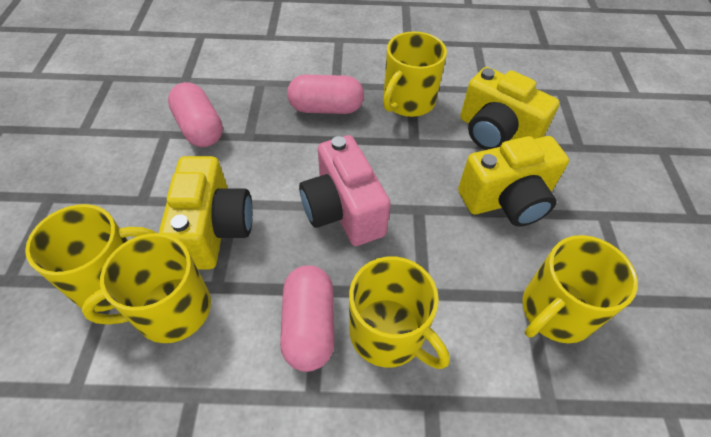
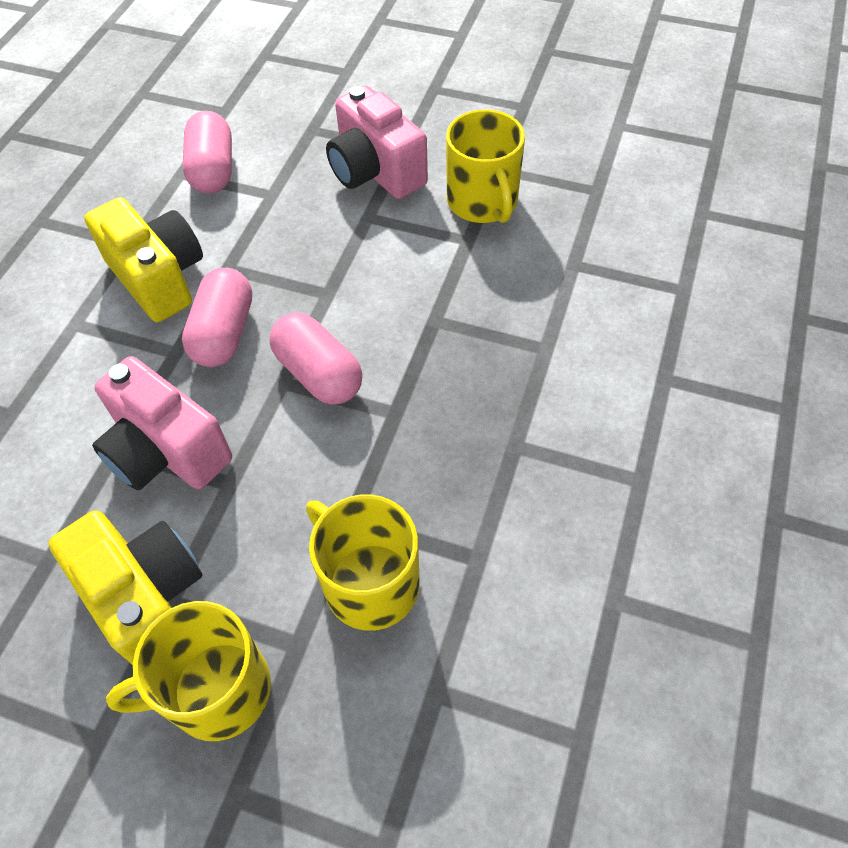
pink camera: 1 -> 2
yellow camera: 3 -> 2
yellow mug: 5 -> 3

